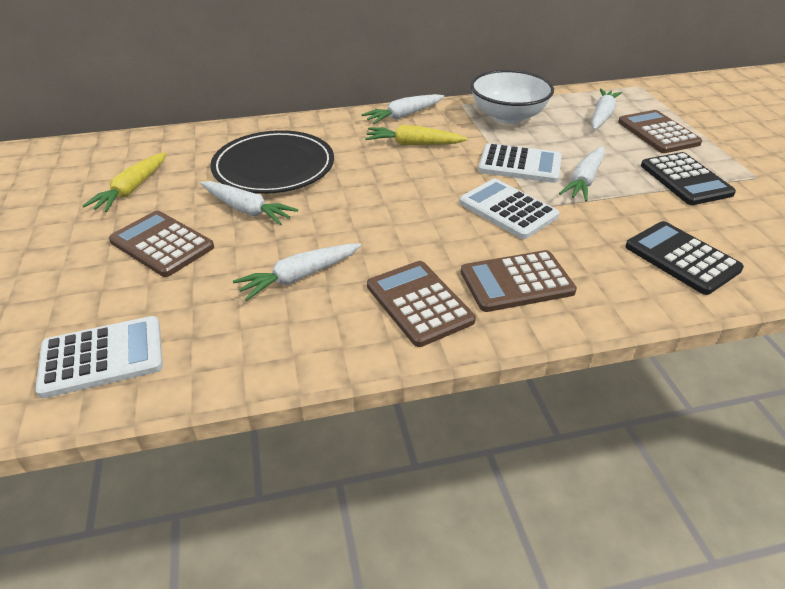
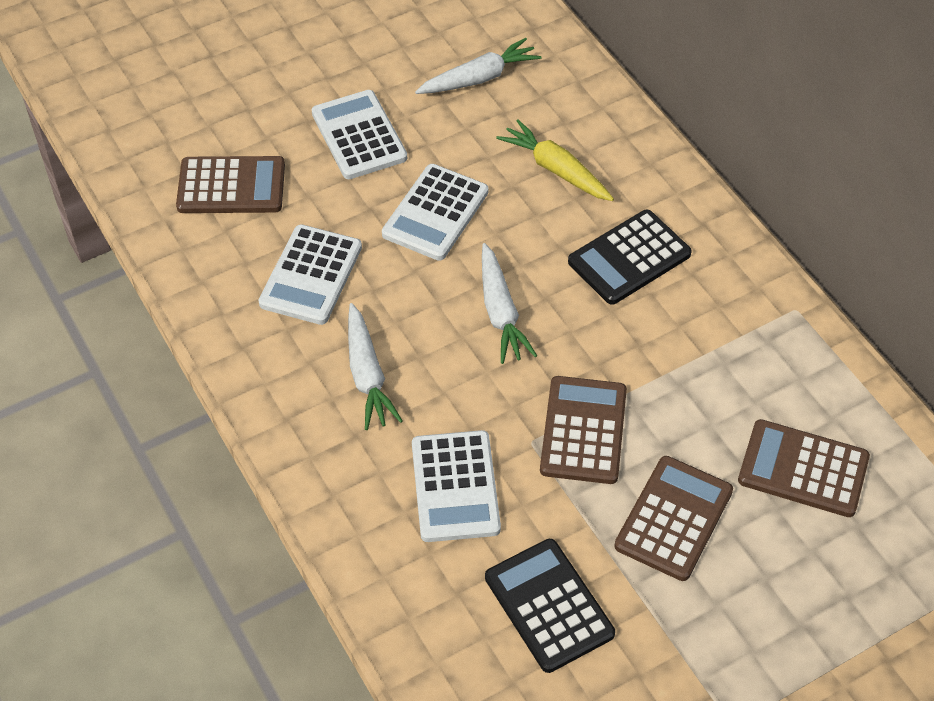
black plate: 1 -> 0
white bowl: 1 -> 0
white calculator: 3 -> 4
white carrot: 5 -> 3
yellow carrot: 2 -> 1

